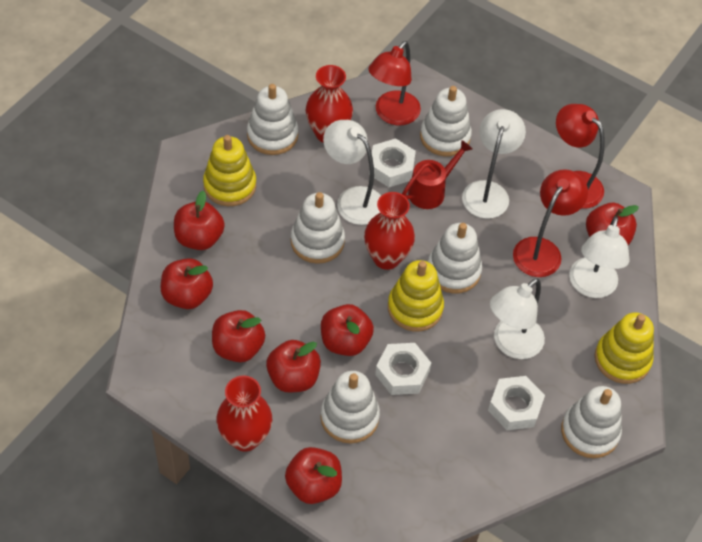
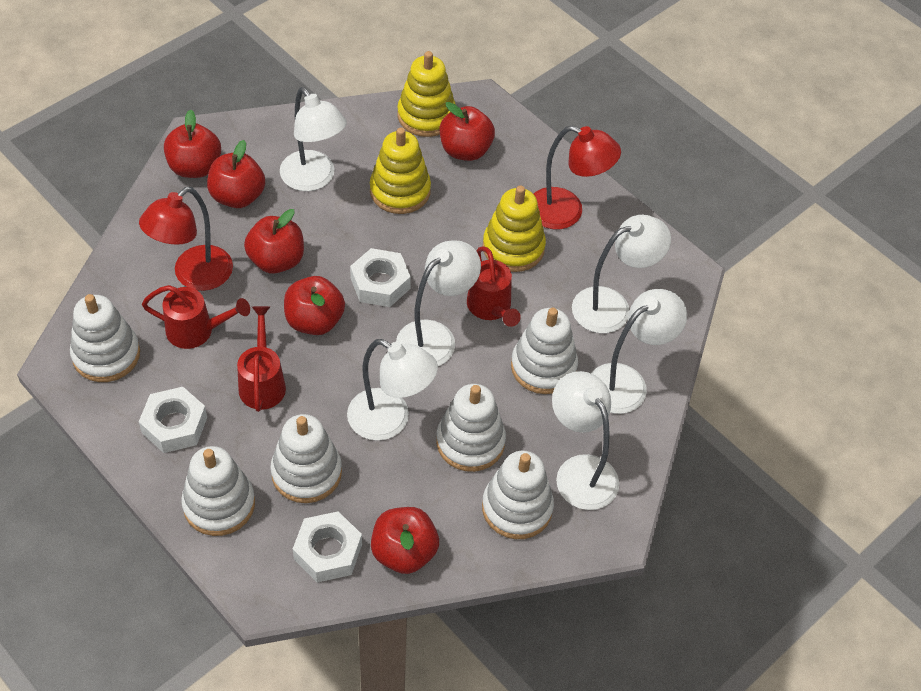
red apple: 7 -> 6
red lamp: 3 -> 2
red vase: 3 -> 0
red watering can: 1 -> 3
white lamp: 4 -> 6

